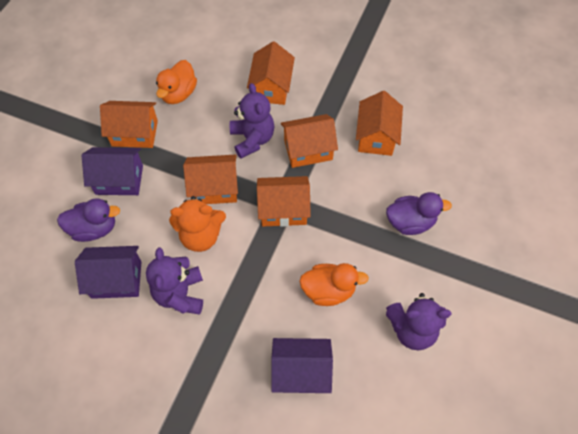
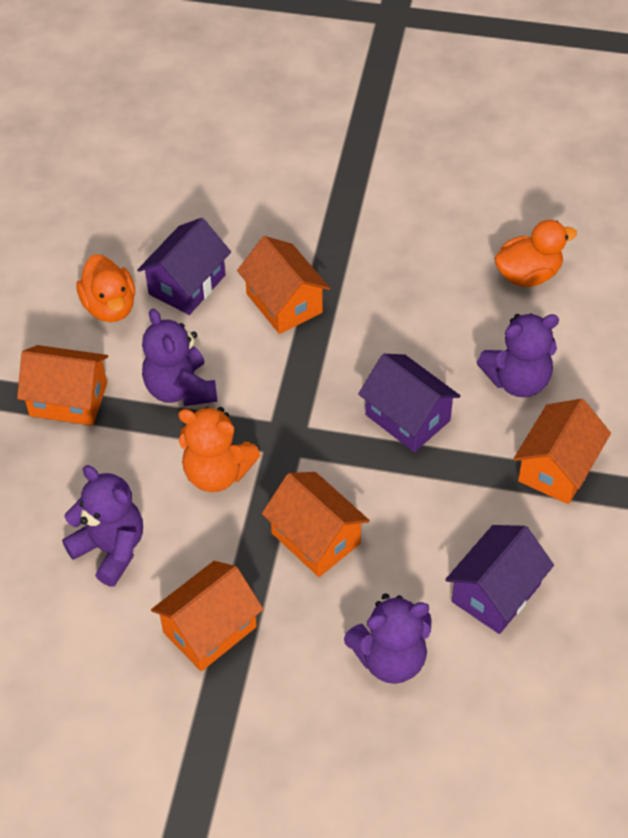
orange house: 6 -> 5
purple duck: 2 -> 0
purple teddy bear: 3 -> 4

